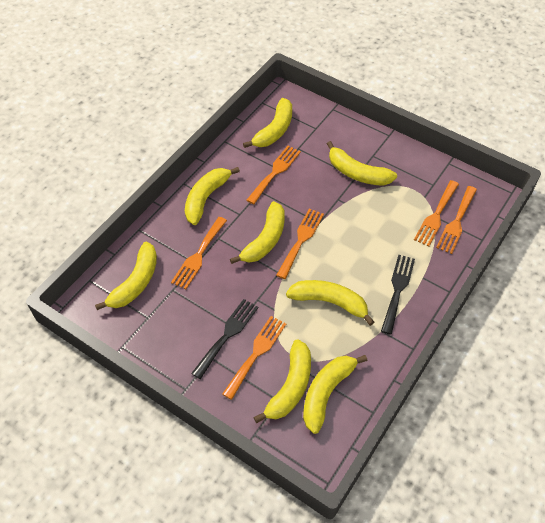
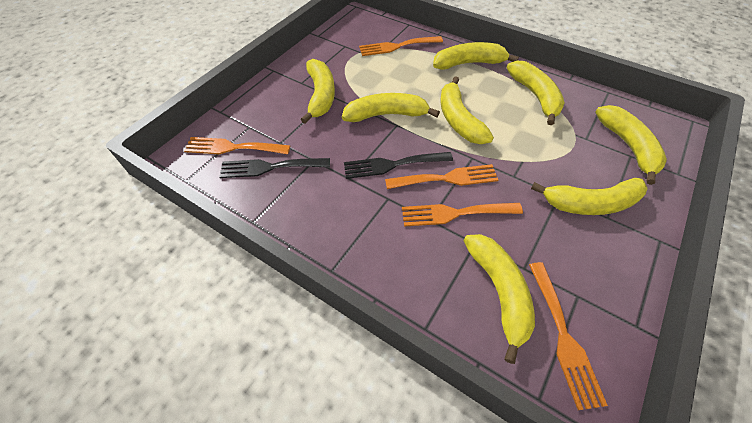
orange fork: 6 -> 5

